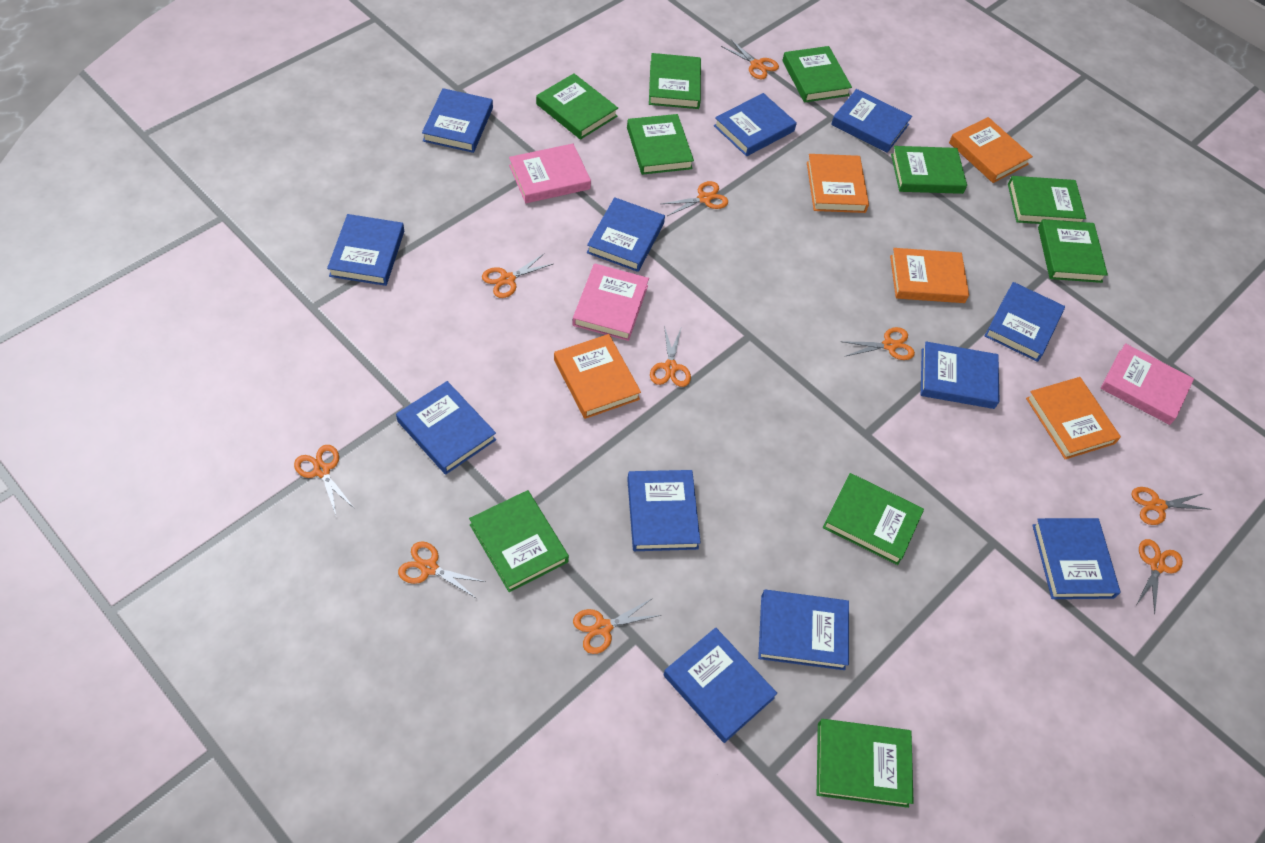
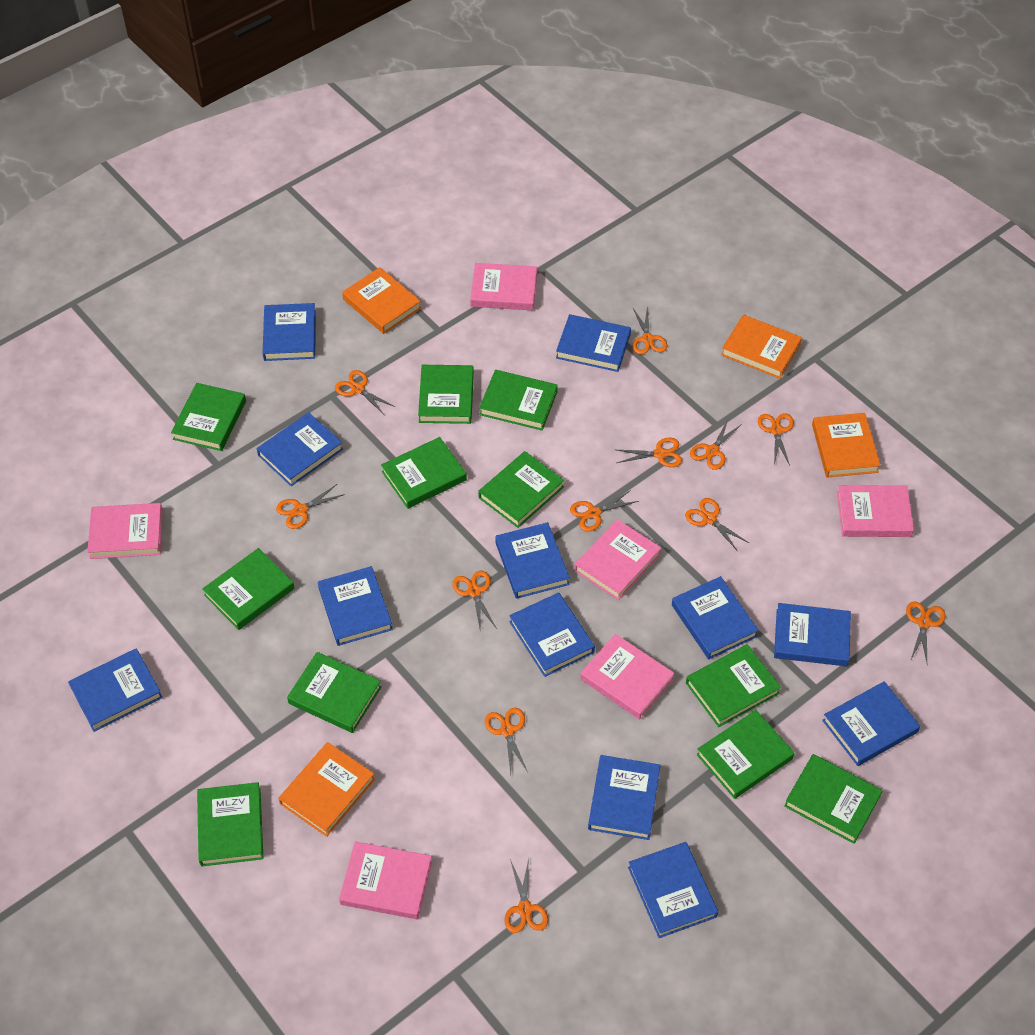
green book: 10 -> 11
orange book: 5 -> 4
orange scissors: 10 -> 12
pink book: 3 -> 6

